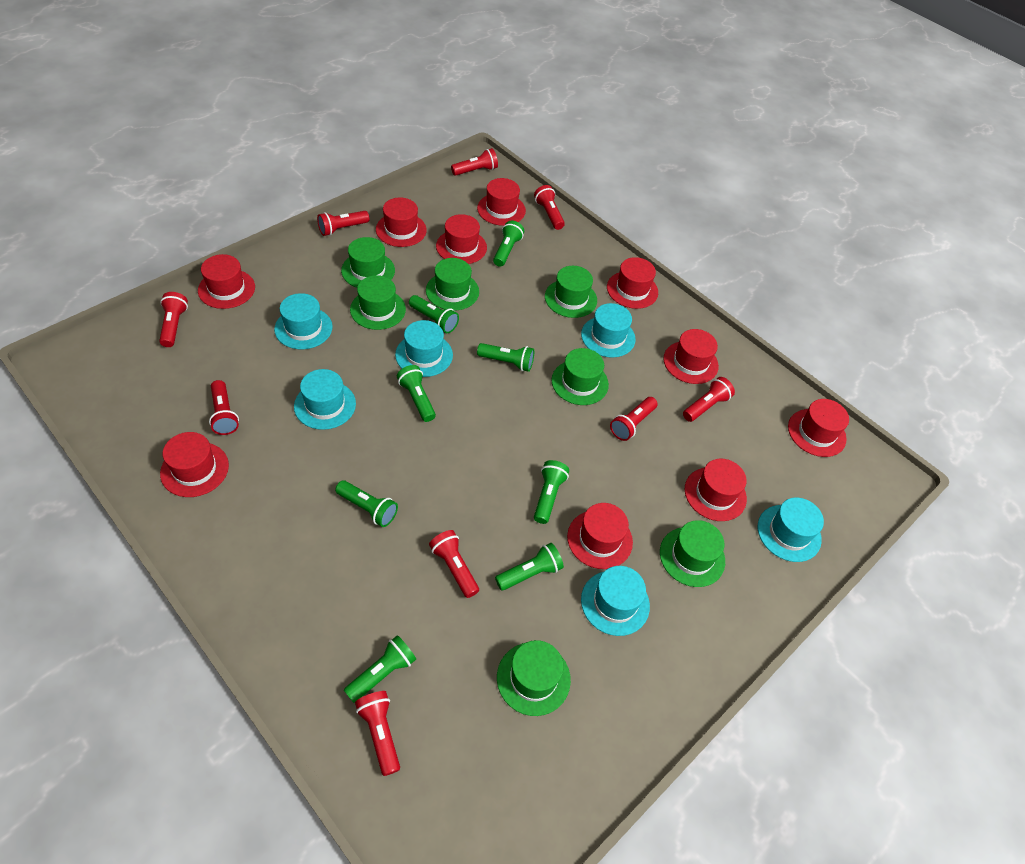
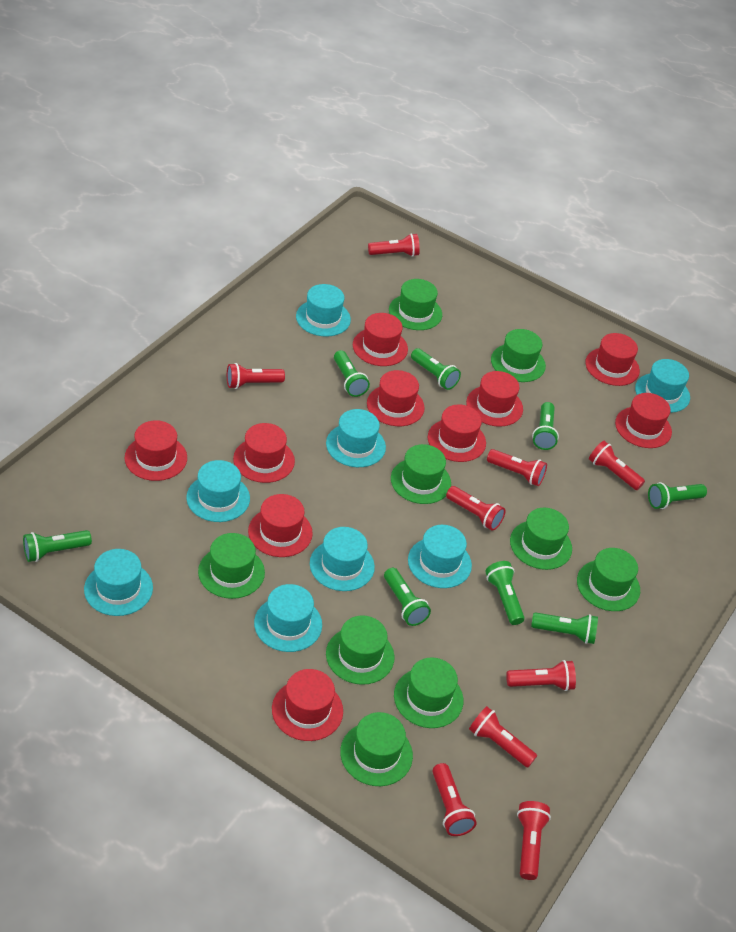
green hat: 7 -> 9
turquoise hat: 6 -> 8

